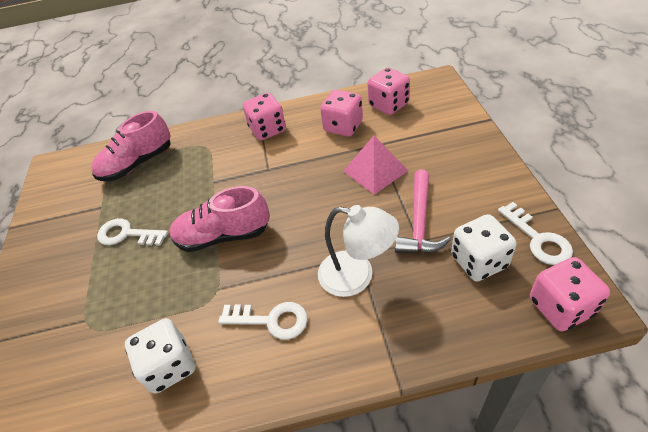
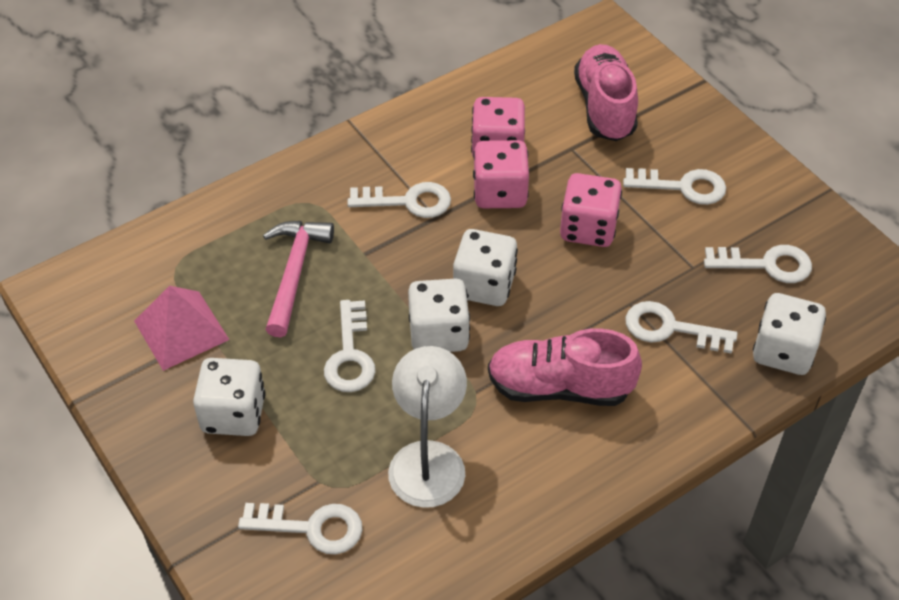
pink dice: 4 -> 3
white dice: 2 -> 4
white key: 3 -> 6

